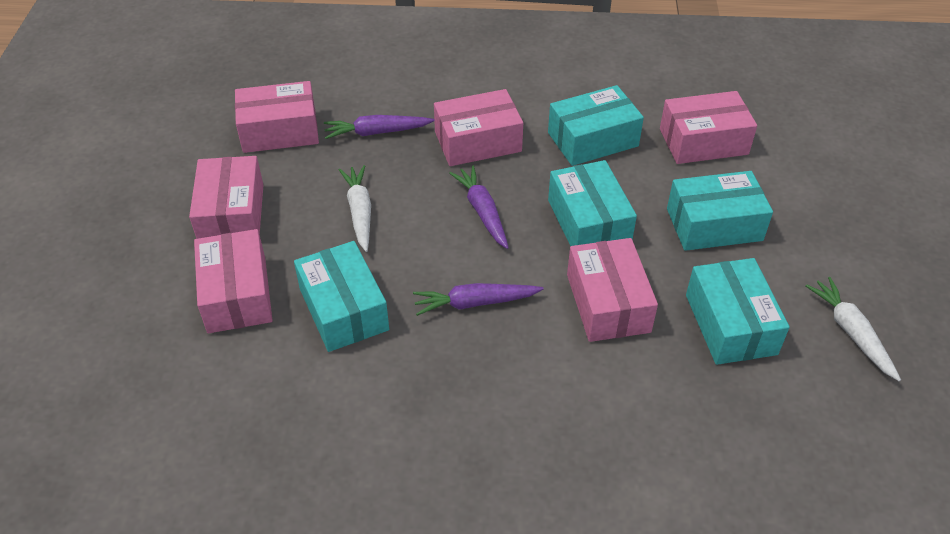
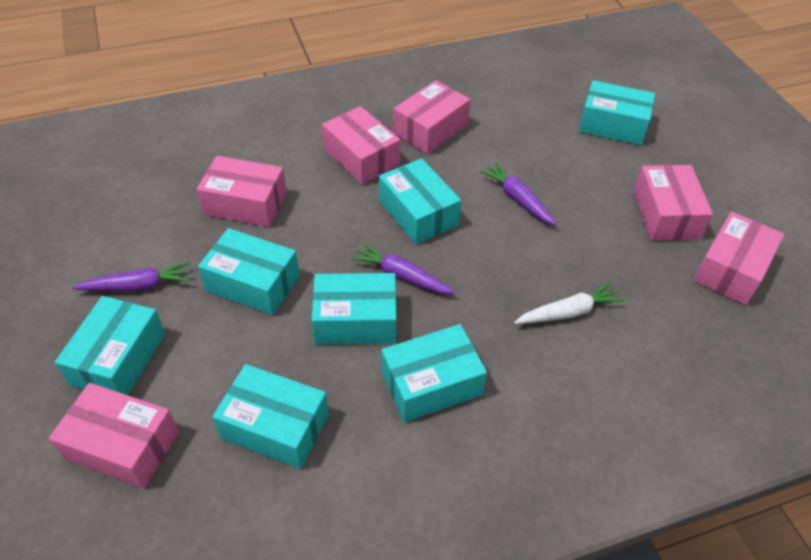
turquoise box: 5 -> 7
white carrot: 2 -> 1

